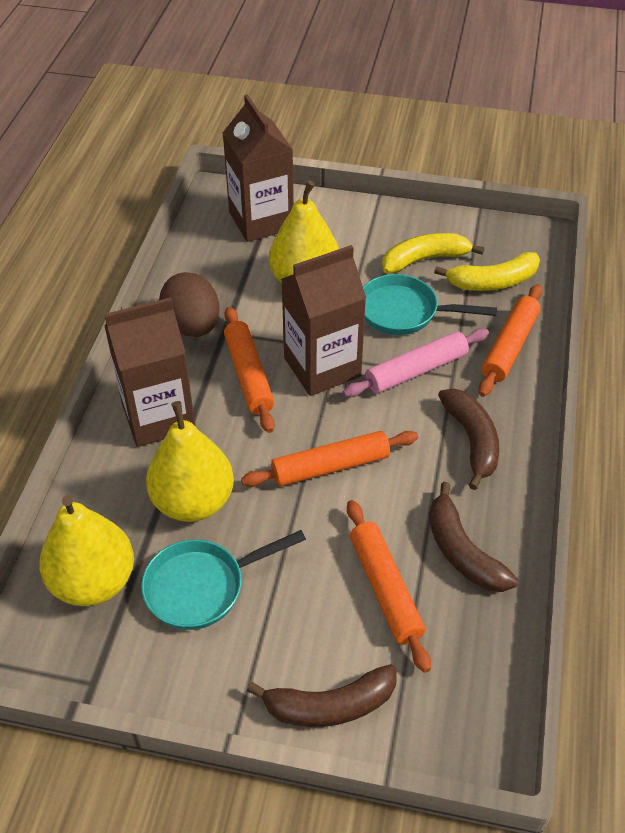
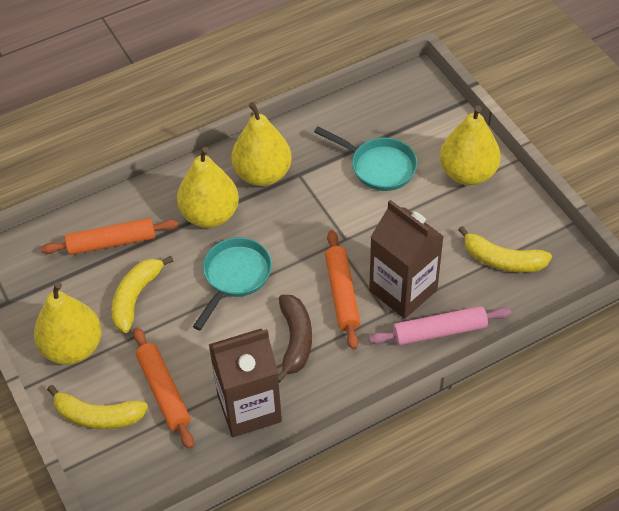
brown banana: 3 -> 1
brown carton: 3 -> 2
brown egg: 1 -> 0
orange rolling pin: 4 -> 3
yellow banana: 2 -> 3
yellow pear: 3 -> 4

